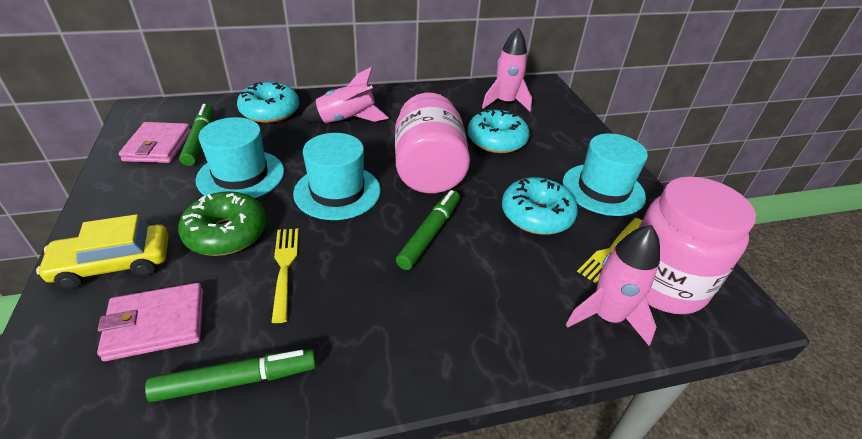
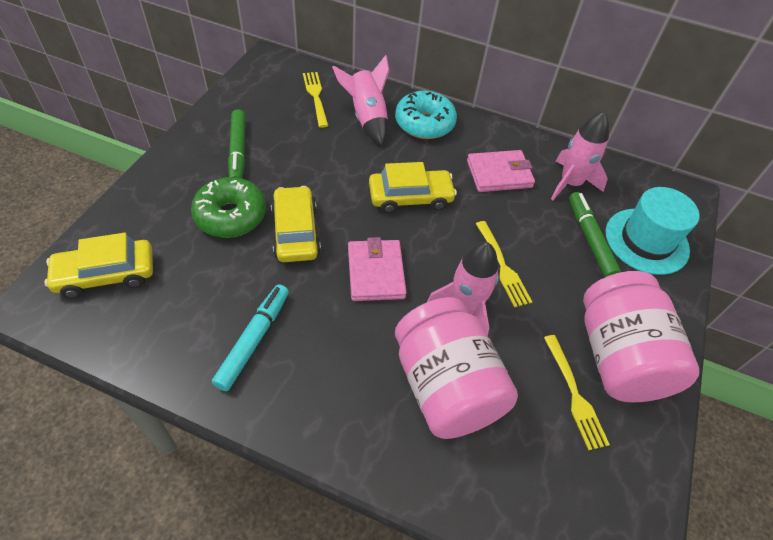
green marker: 3 -> 2
turquoise donut: 3 -> 1
turquoise hat: 3 -> 1
turquoise marker: 0 -> 1
yellow car: 1 -> 3
yellow fork: 2 -> 3

